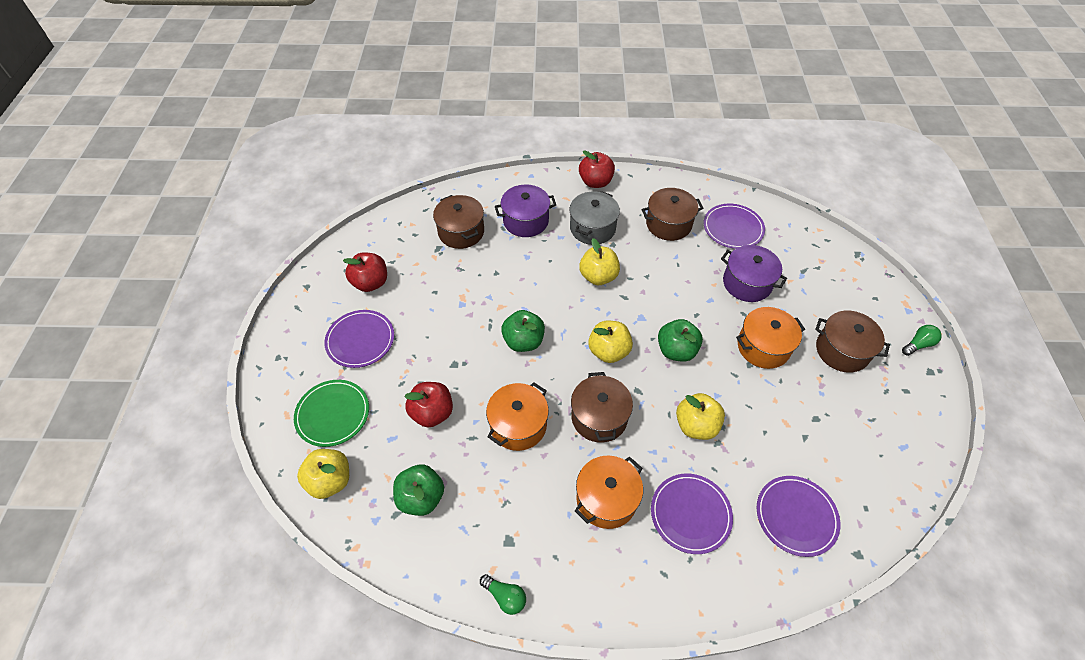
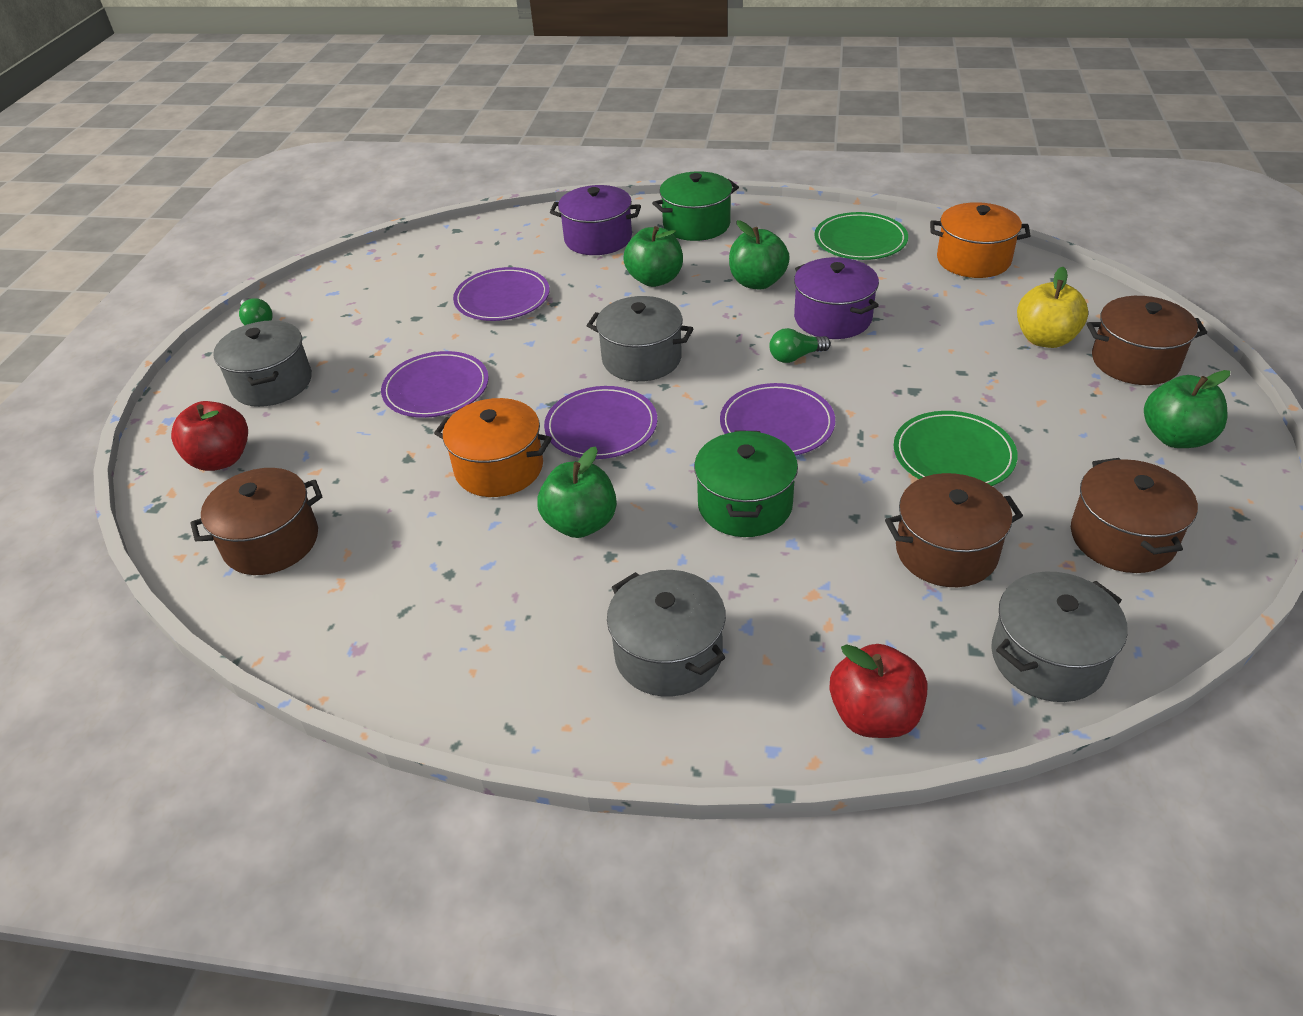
green apple: 3 -> 4
green plate: 1 -> 2
green pot: 0 -> 2
grey pot: 1 -> 4
orange pot: 3 -> 2
red apple: 3 -> 2
yellow apple: 4 -> 1

